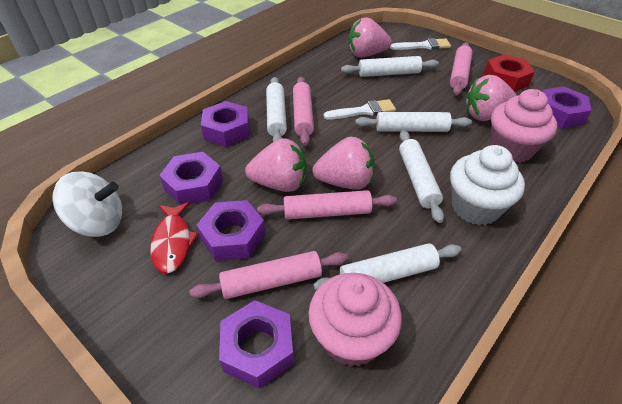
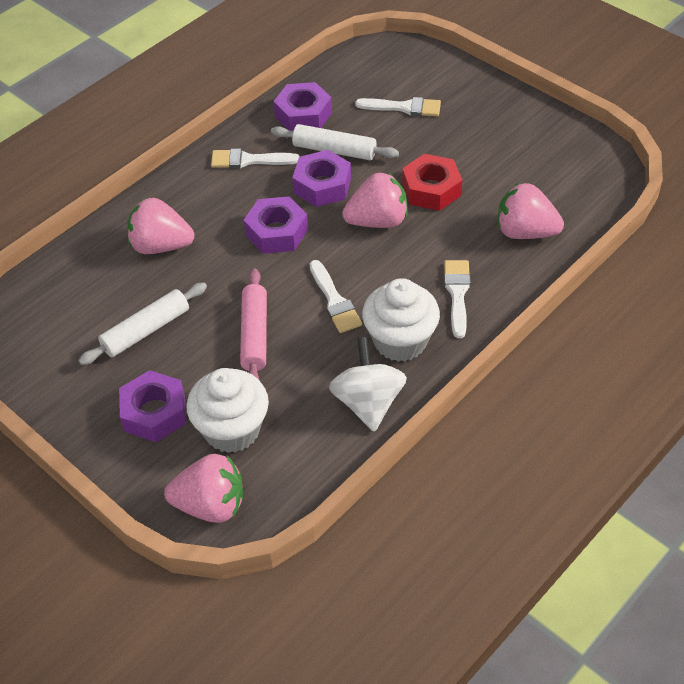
pink cupcake: 2 -> 0
pink rolling pin: 4 -> 1
purple nut: 5 -> 4
red fish: 1 -> 0
white brush: 2 -> 4
white cupcake: 1 -> 2
white rolling pin: 5 -> 2

